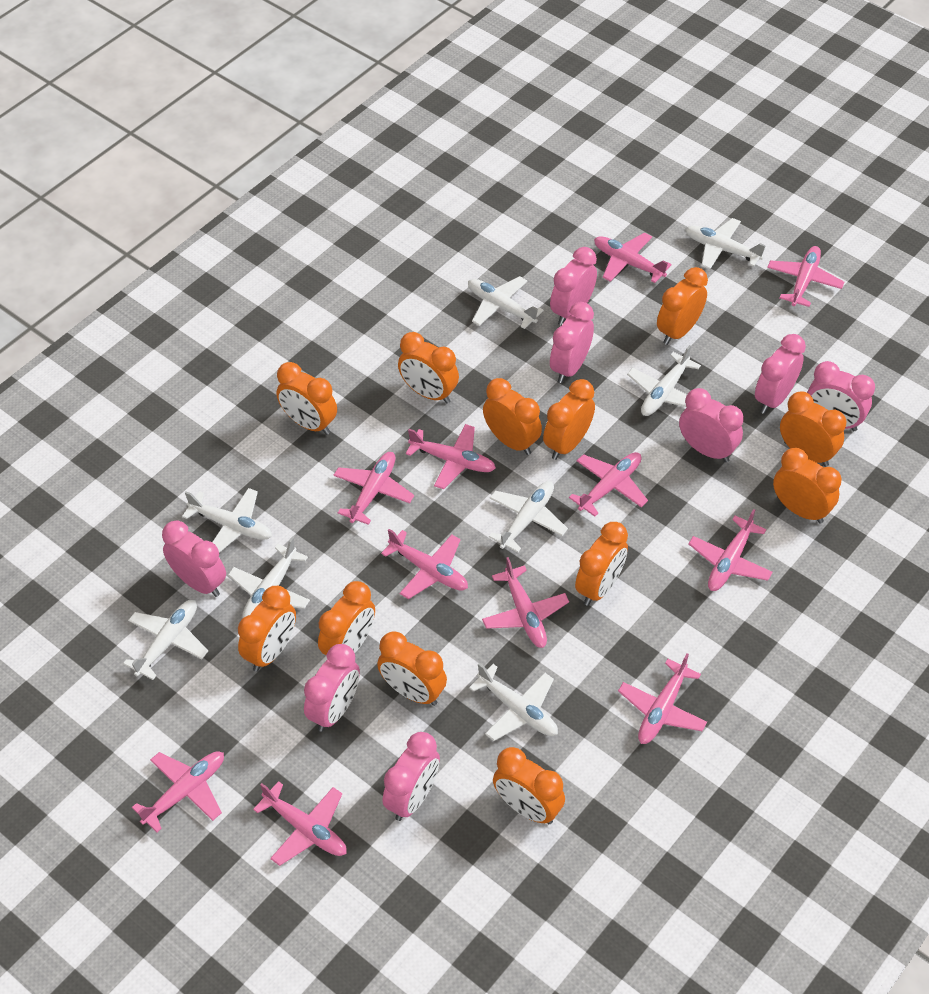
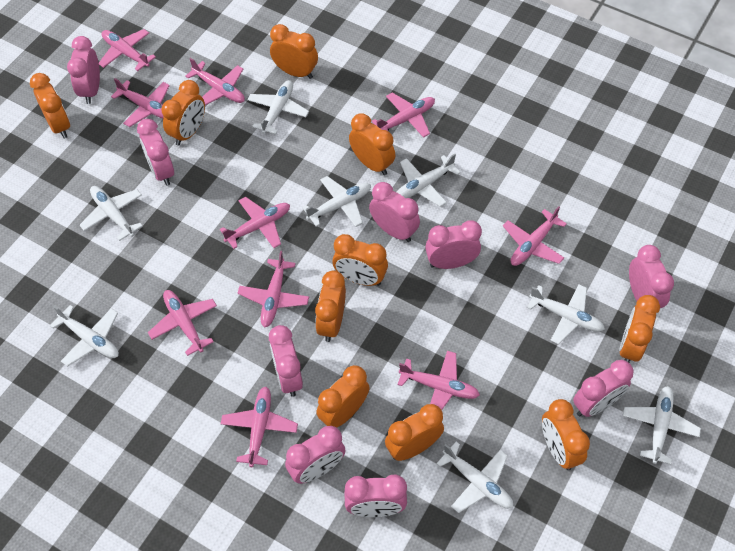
orange clock: 12 -> 10
pink clock: 8 -> 9
pink plane: 11 -> 10

